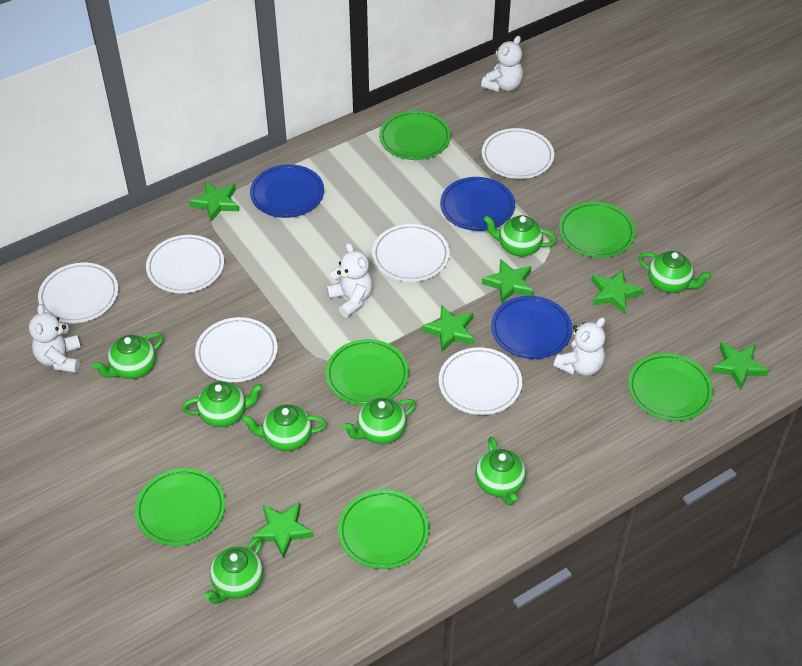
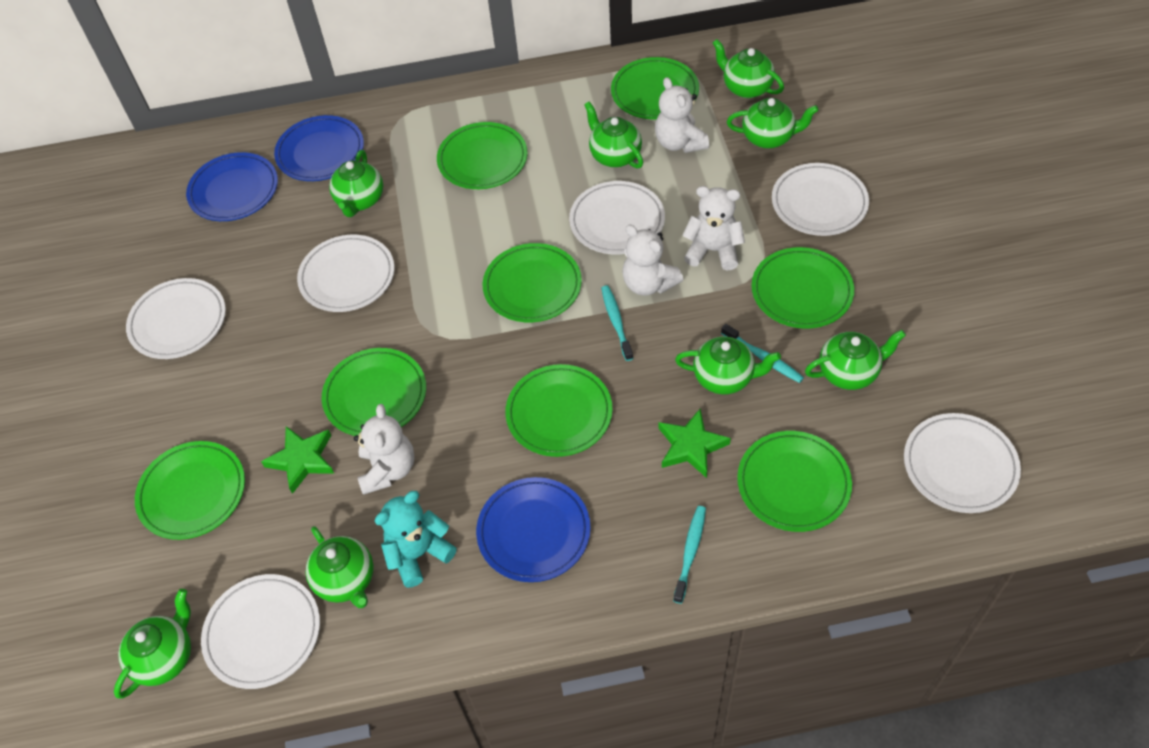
green plate: 6 -> 8
green star: 6 -> 2
turquoise teddy bear: 0 -> 1
turquoise toothbrush: 0 -> 3

